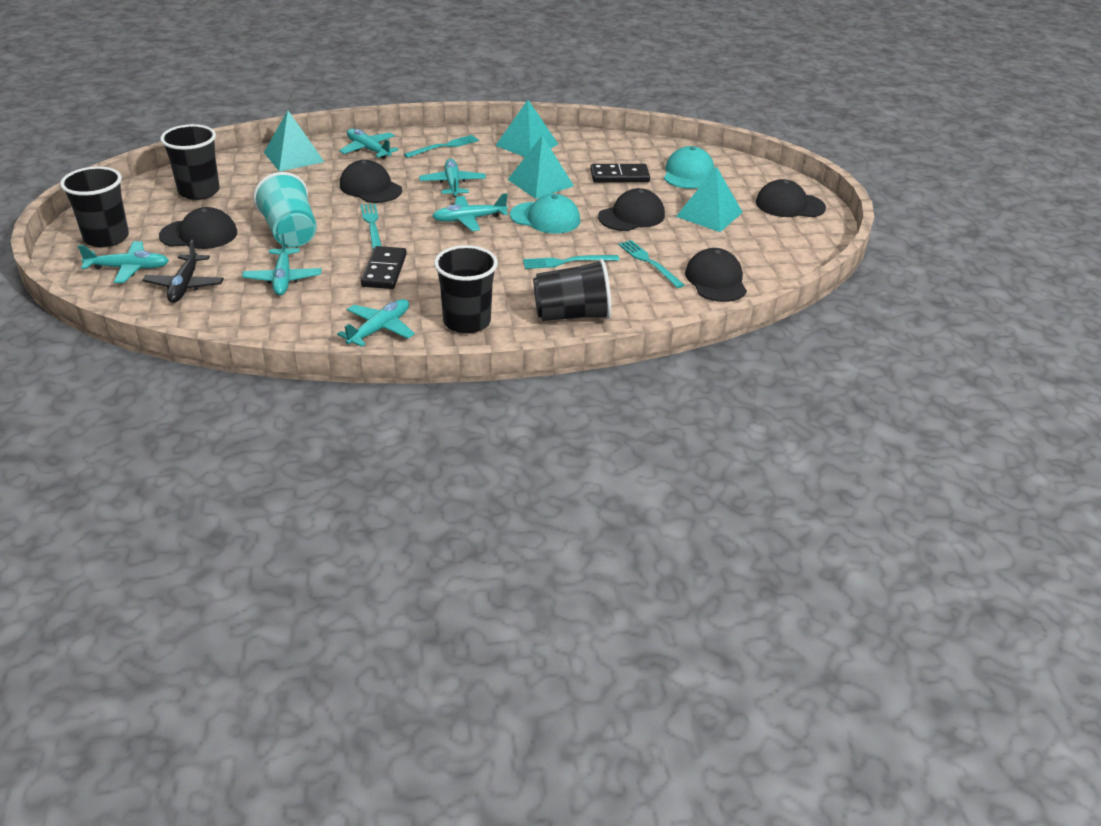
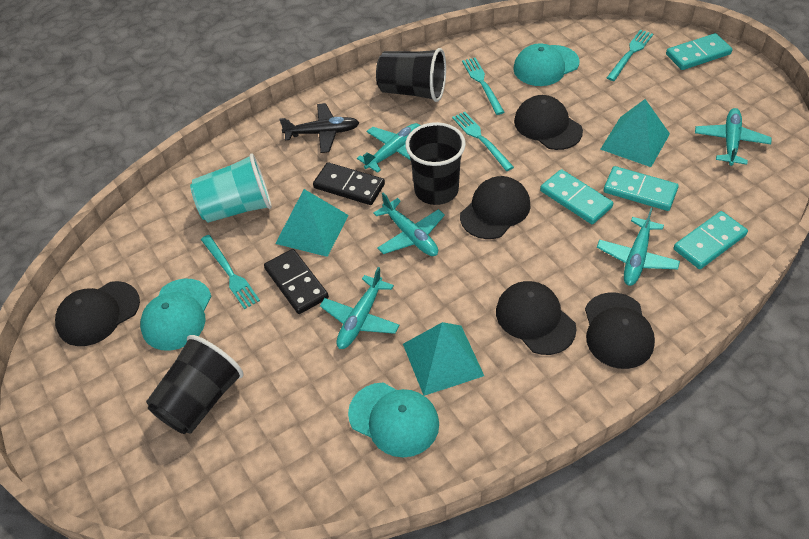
black cup: 4 -> 3
turquoise cap: 2 -> 3
turquoise domino: 0 -> 4
turquoise plane: 6 -> 5
turquoise pyramid: 4 -> 3

